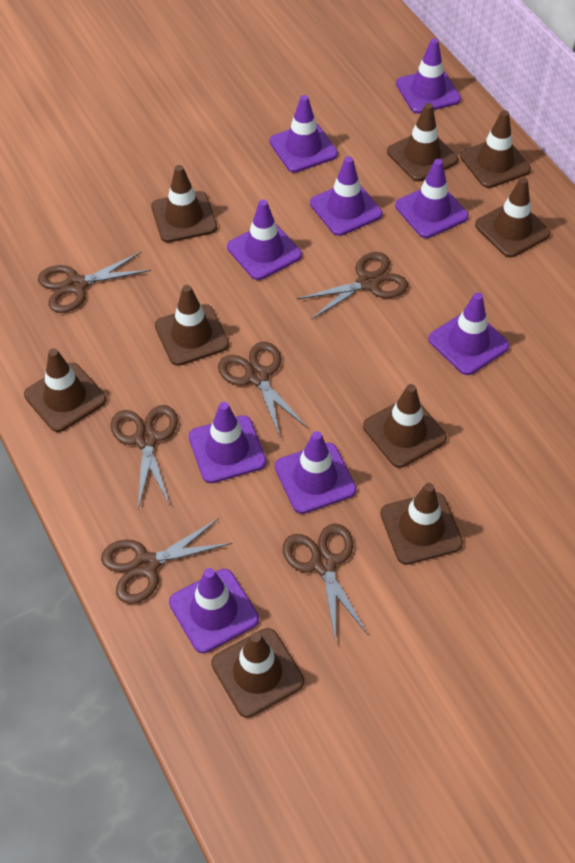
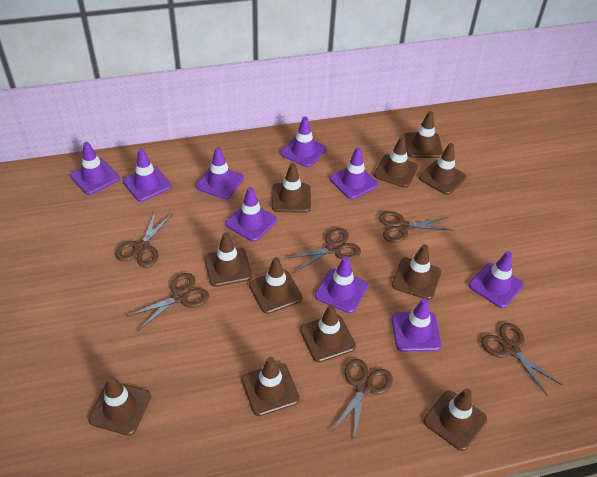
brown traffic cone: 9 -> 11

